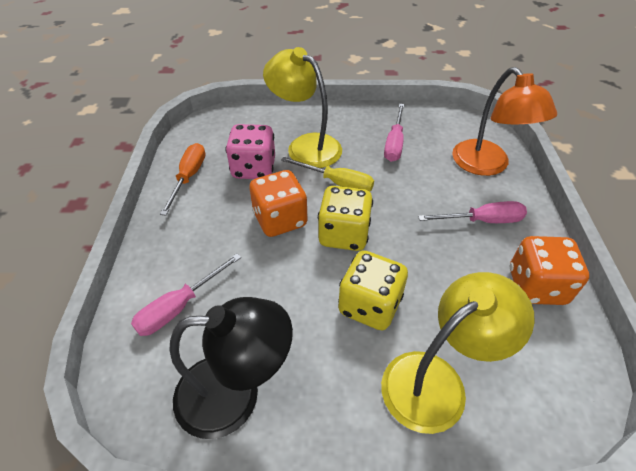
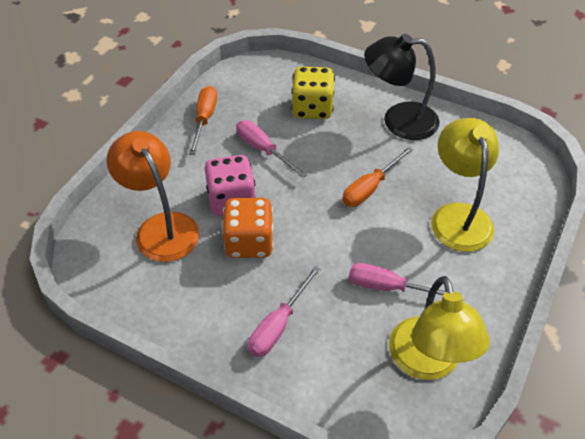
orange dice: 2 -> 1
orange screwdriver: 1 -> 2
yellow dice: 2 -> 1
yellow screwdriver: 1 -> 0

